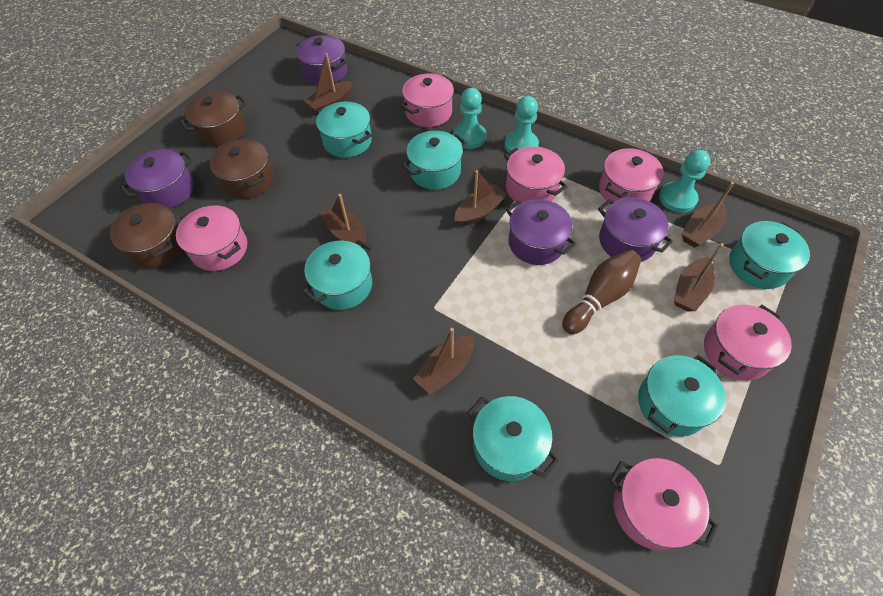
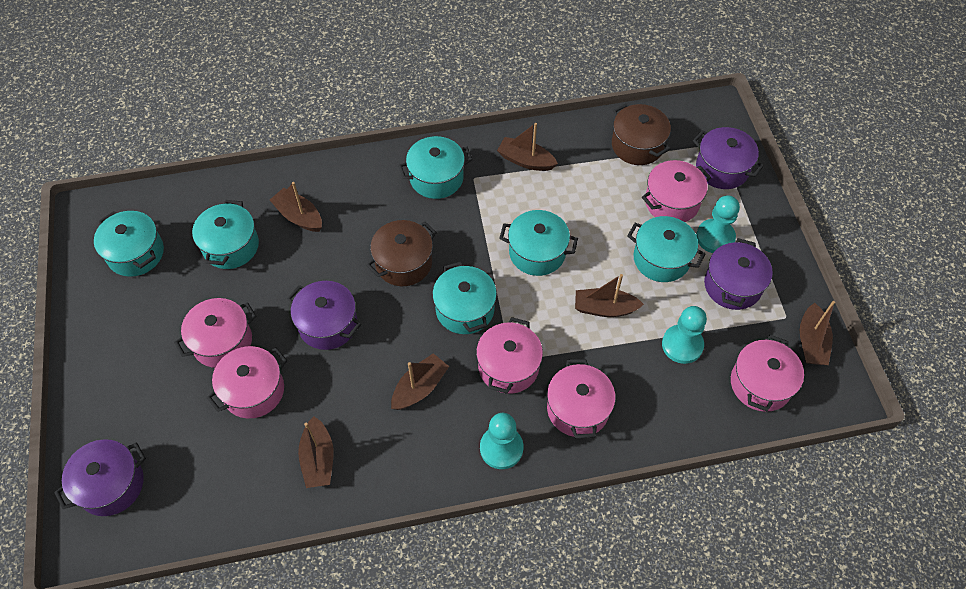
brown bowling pin: 1 -> 0
brown pot: 3 -> 2

